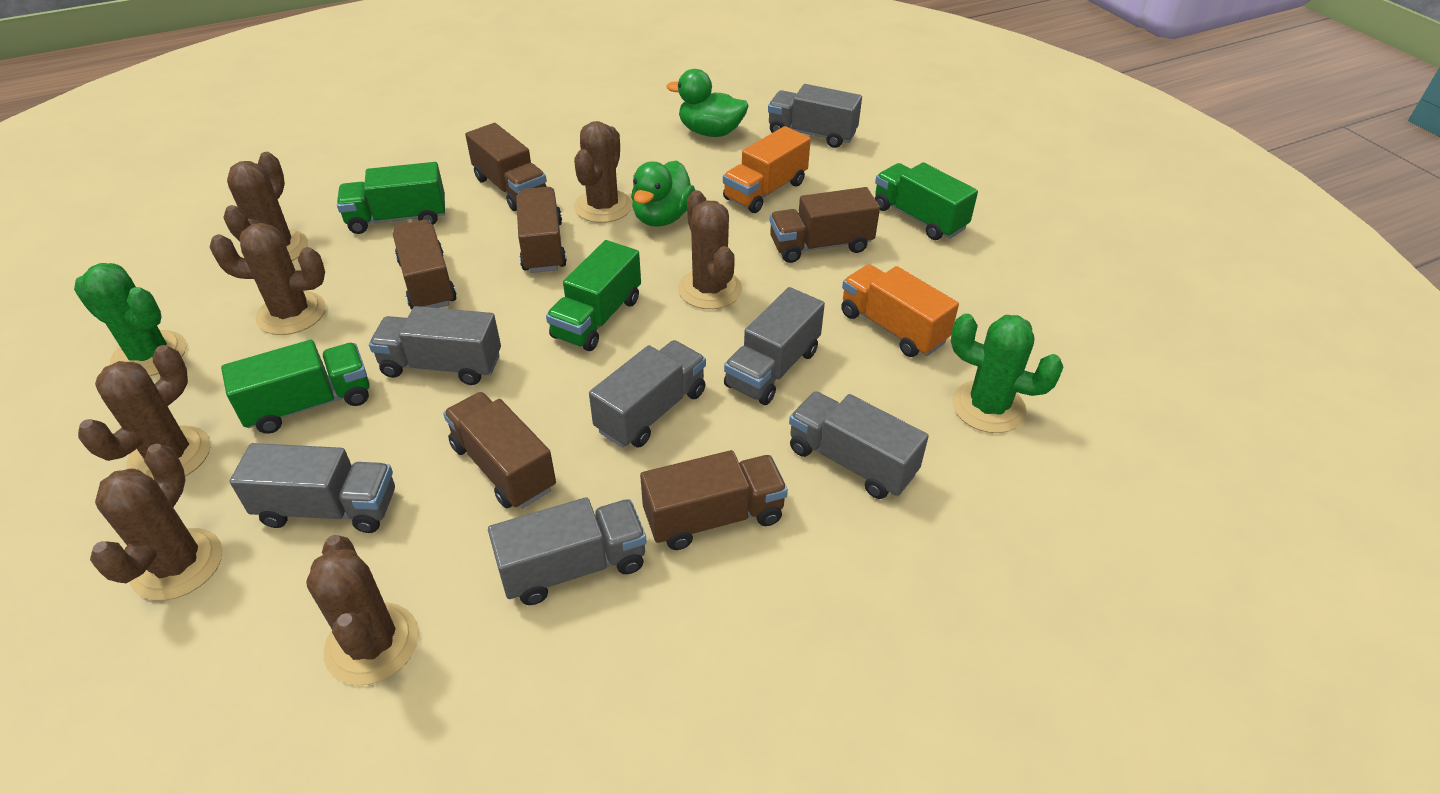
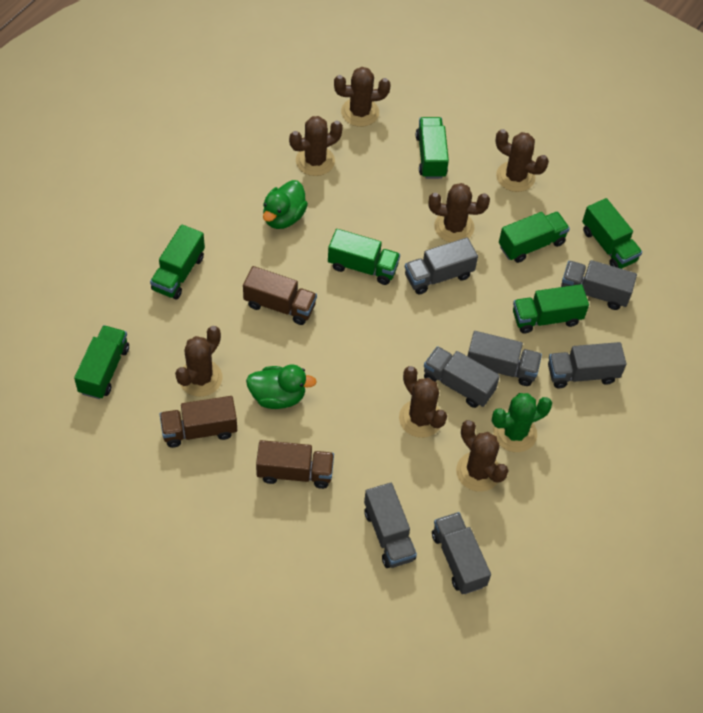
brown truck: 6 -> 3
green cactus: 2 -> 1
green truck: 4 -> 7
orange truck: 2 -> 0

